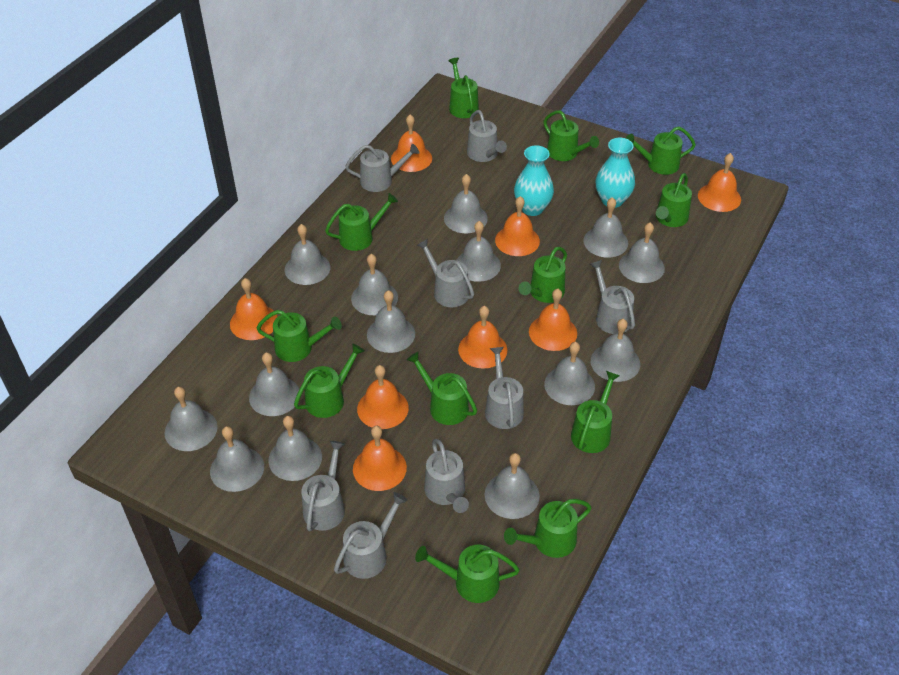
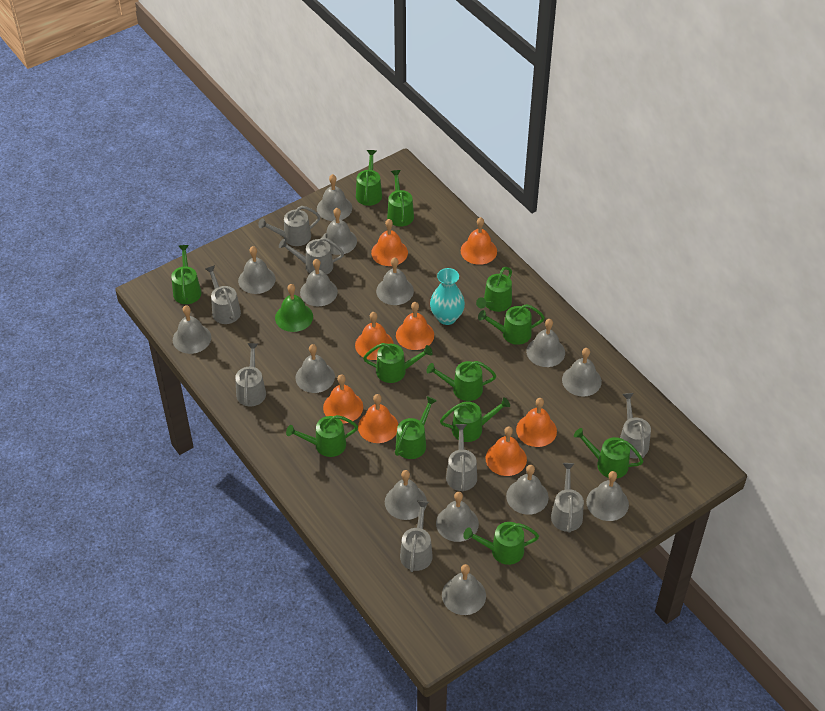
green bell: 0 -> 1
turquoise vase: 2 -> 1

